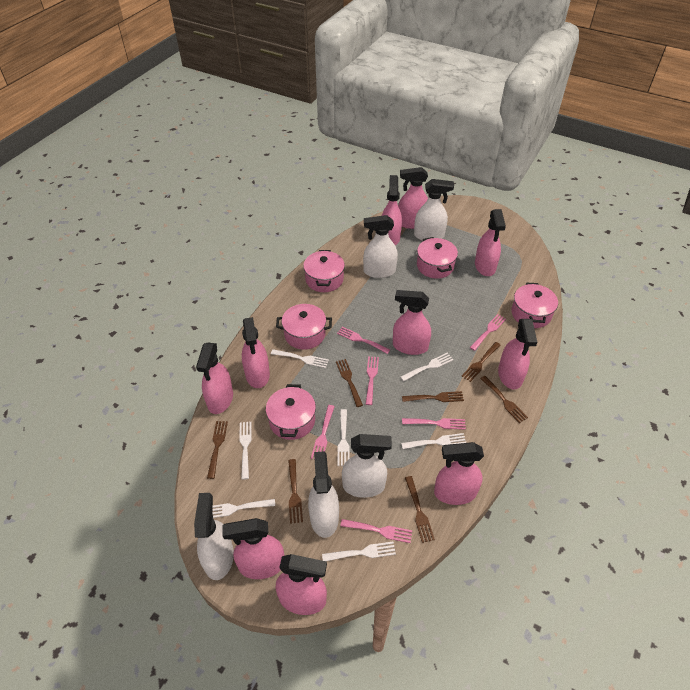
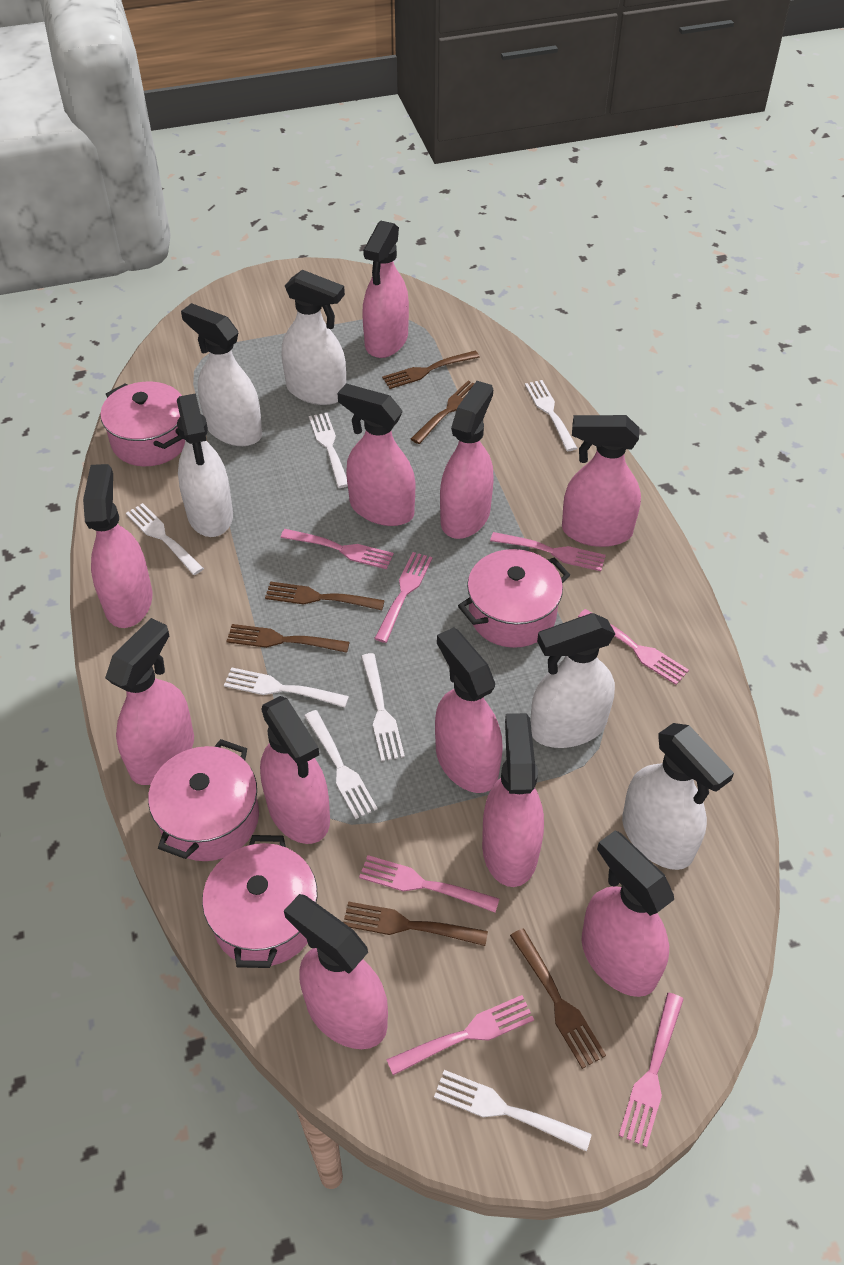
brown fork: 7 -> 6
pink fork: 6 -> 7
pink pot: 5 -> 4
pink spray bottle: 10 -> 11

